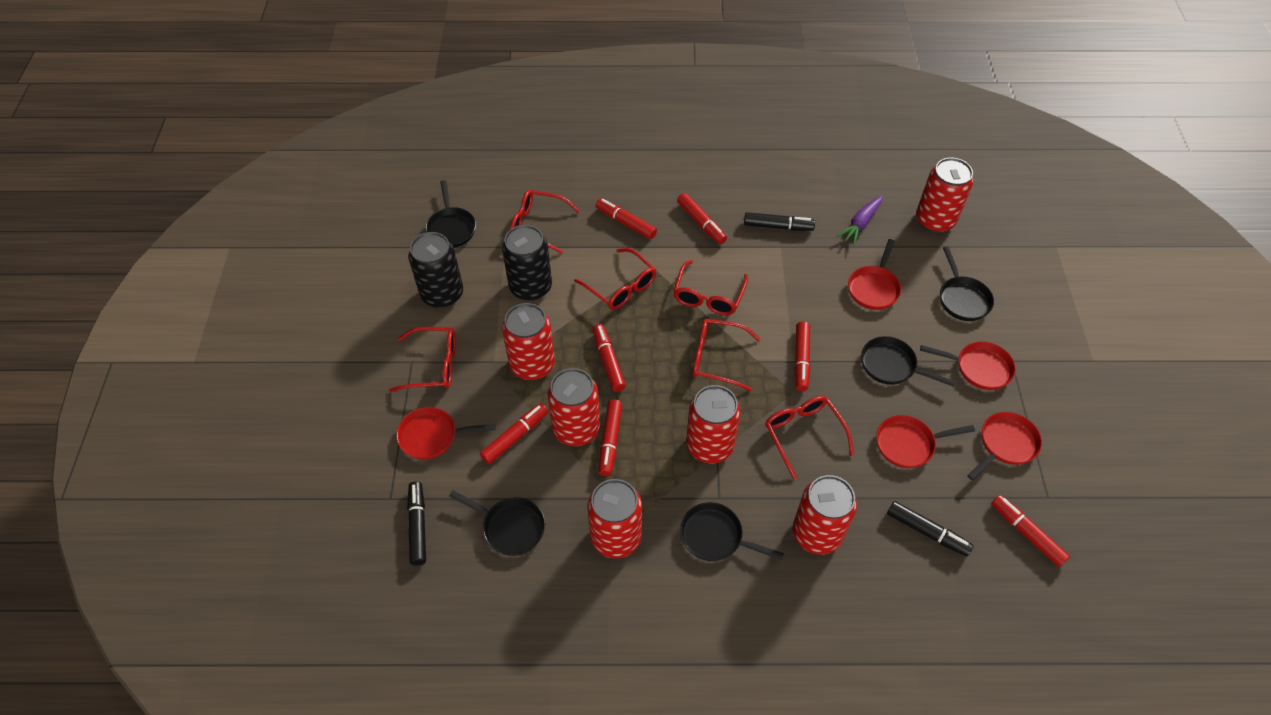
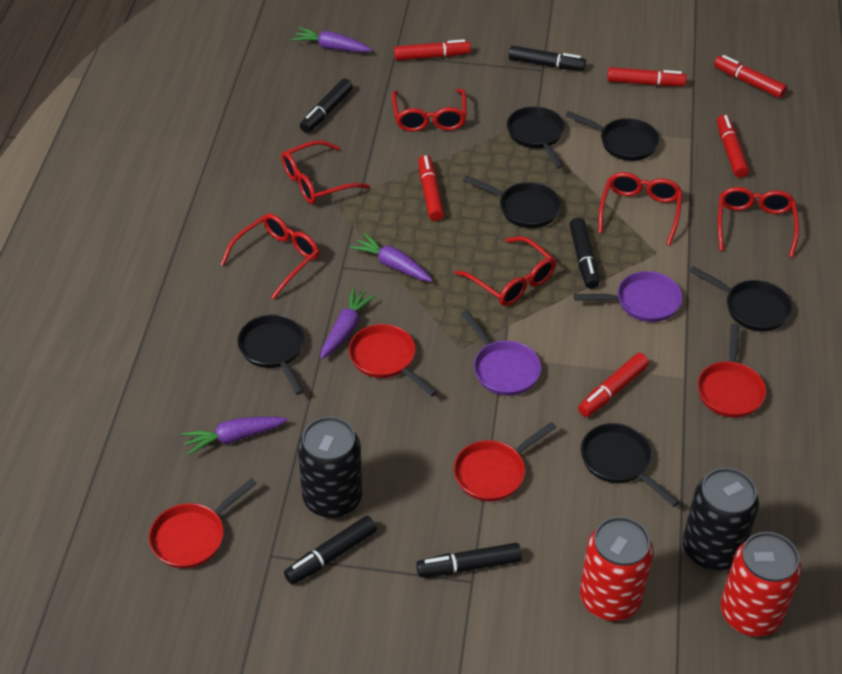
black marker: 3 -> 5
black pan: 5 -> 6
purple carrot: 1 -> 4
purple pan: 0 -> 2
red can: 6 -> 2
red marker: 7 -> 6
red pan: 5 -> 4

